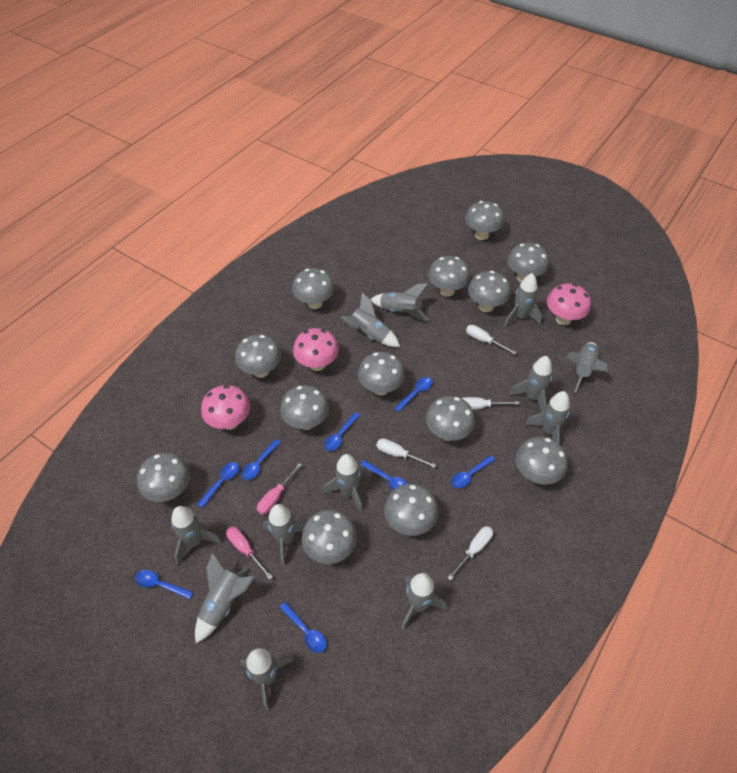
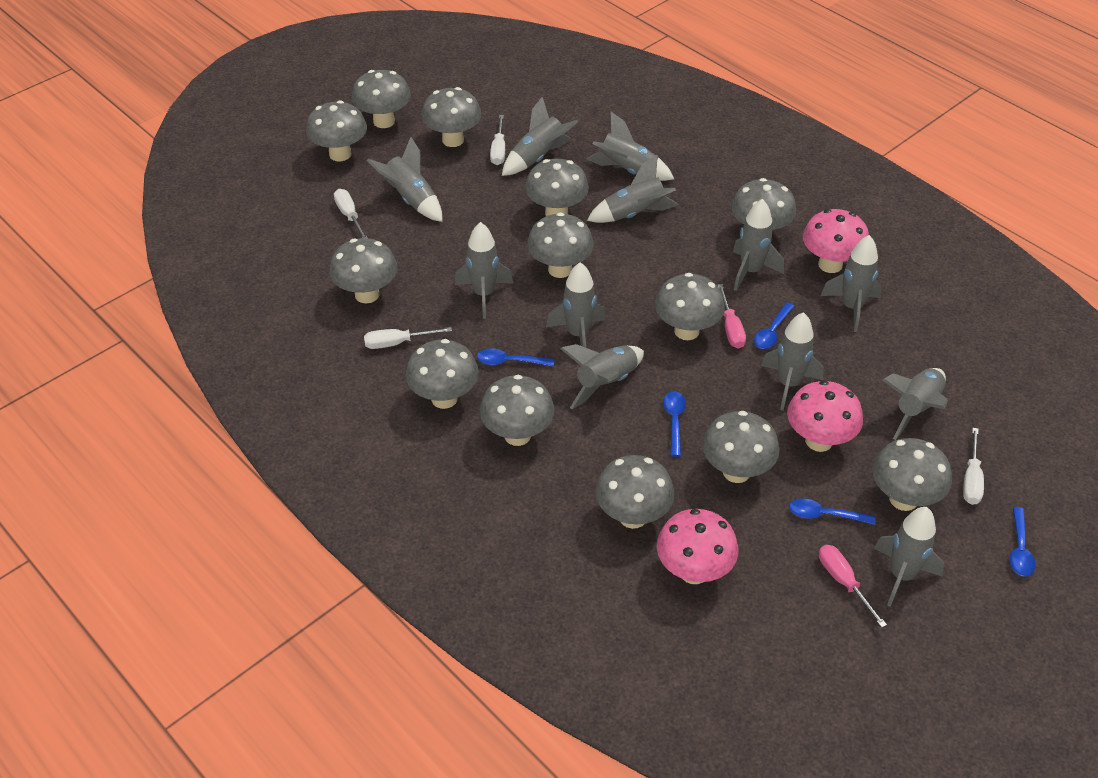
blue spoon: 8 -> 5

